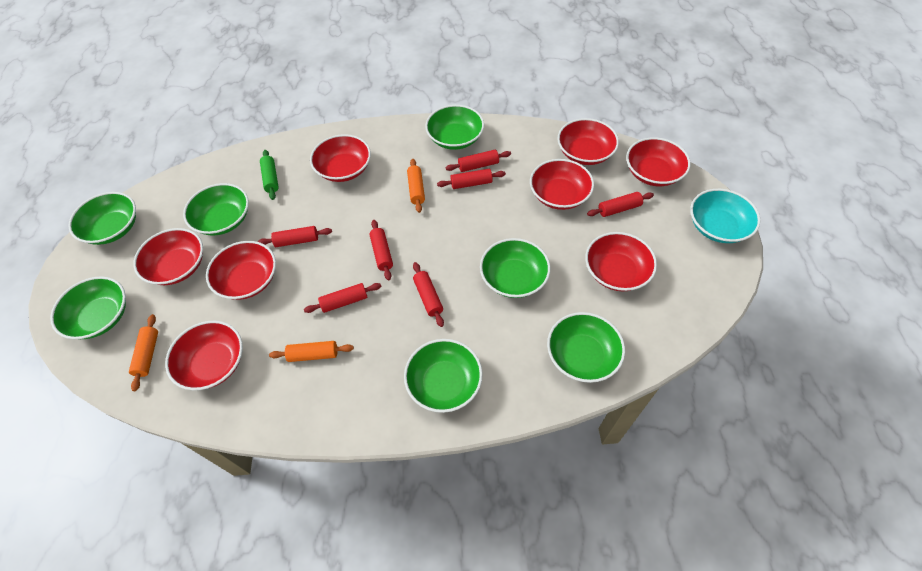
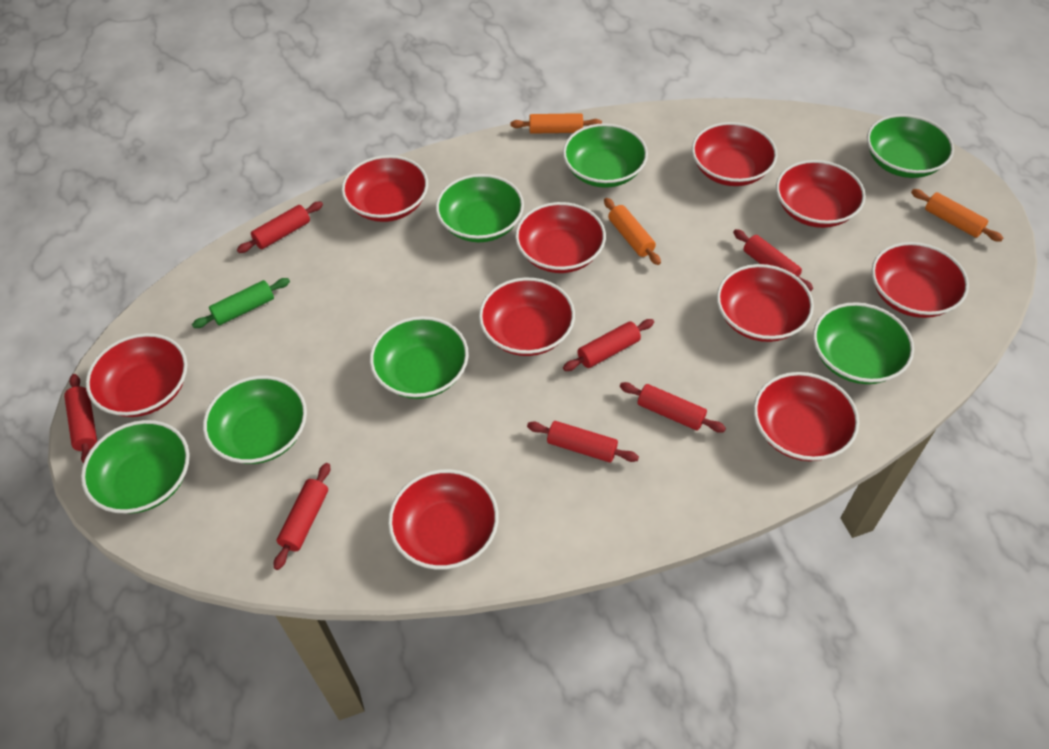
red bowl: 8 -> 10
turquoise bowl: 1 -> 0

